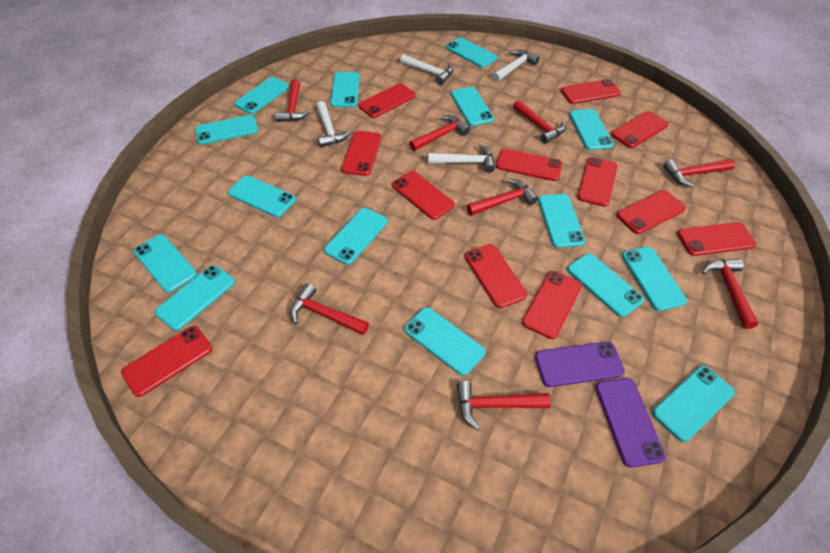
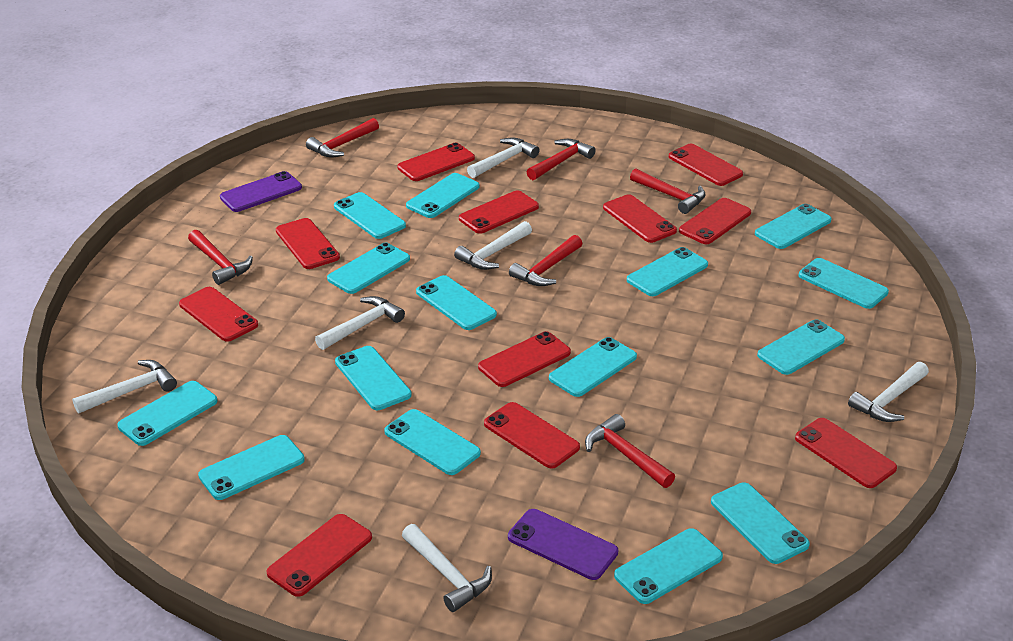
red hammer: 8 -> 6
red phone: 12 -> 11
white hammer: 4 -> 6

